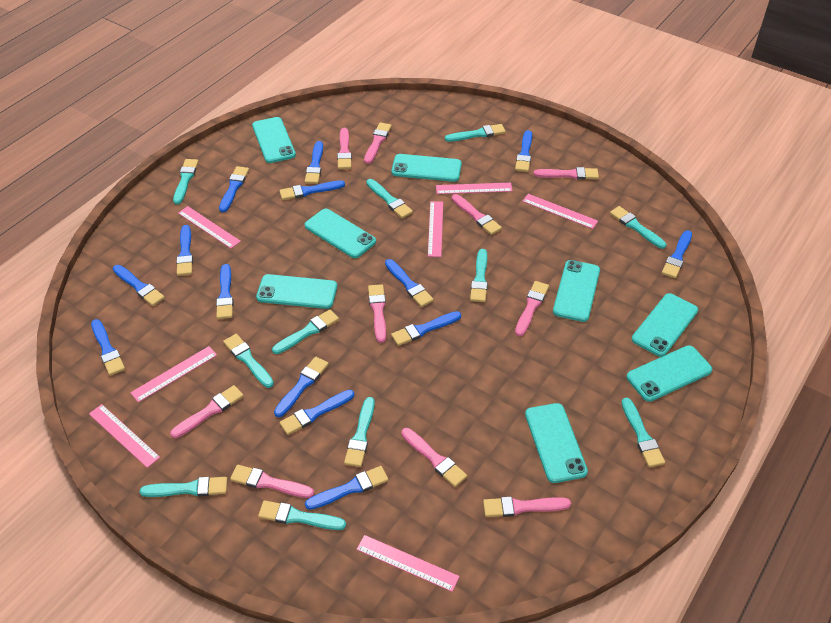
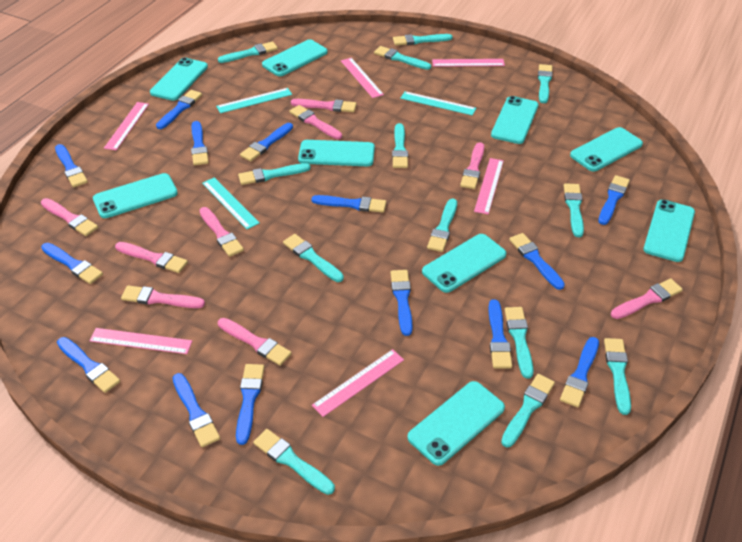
pink brush: 10 -> 9
pink ruler: 7 -> 6
turquoise brush: 11 -> 13
turquoise phone: 8 -> 9
turquoise ruler: 0 -> 3

